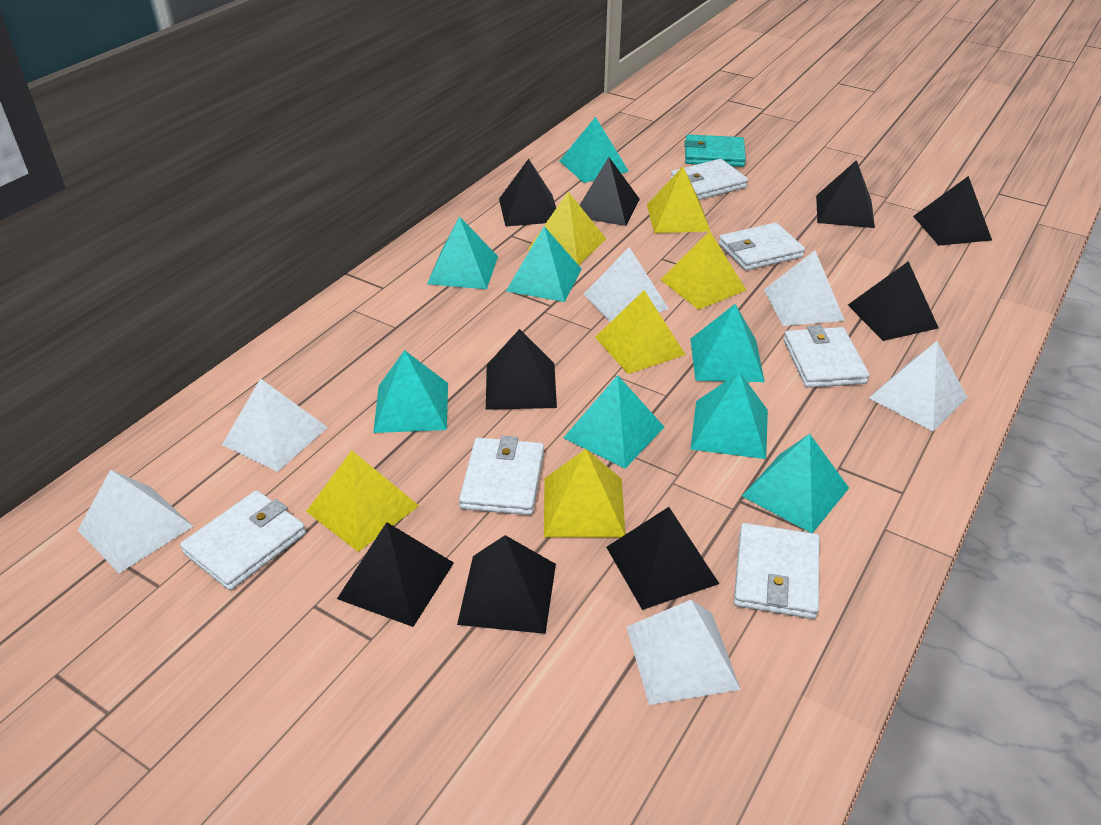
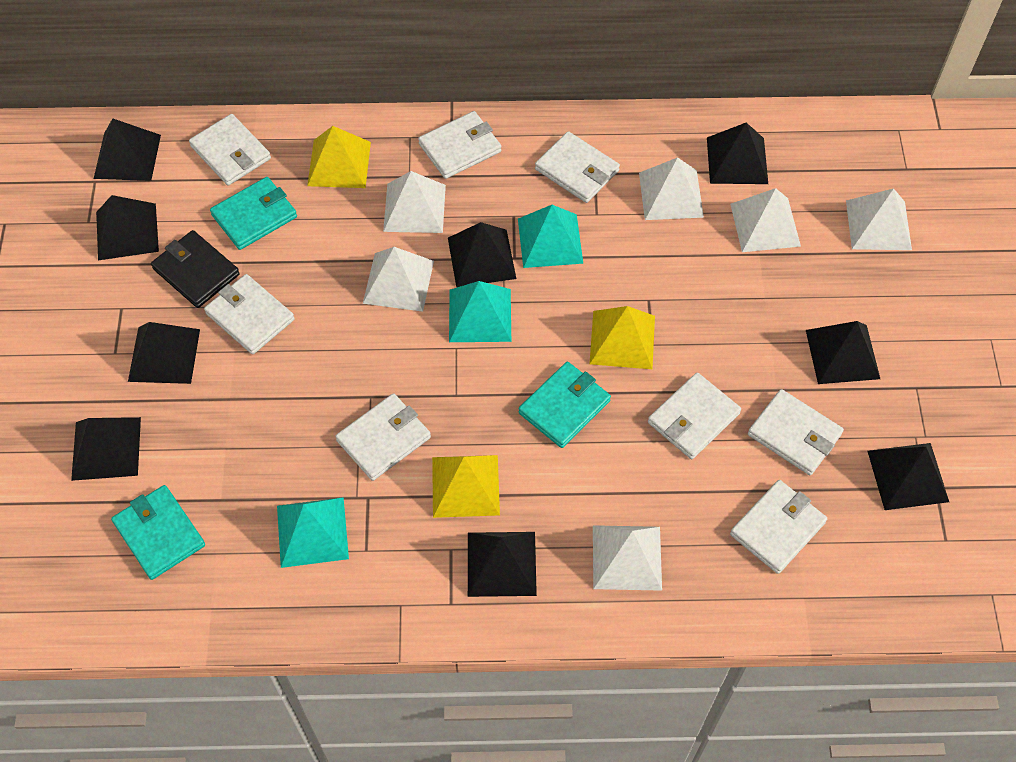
black wallet: 0 -> 1
turquoise pyramid: 8 -> 3
turquoise wallet: 1 -> 3
white wallet: 6 -> 8
yellow pyramid: 6 -> 3

